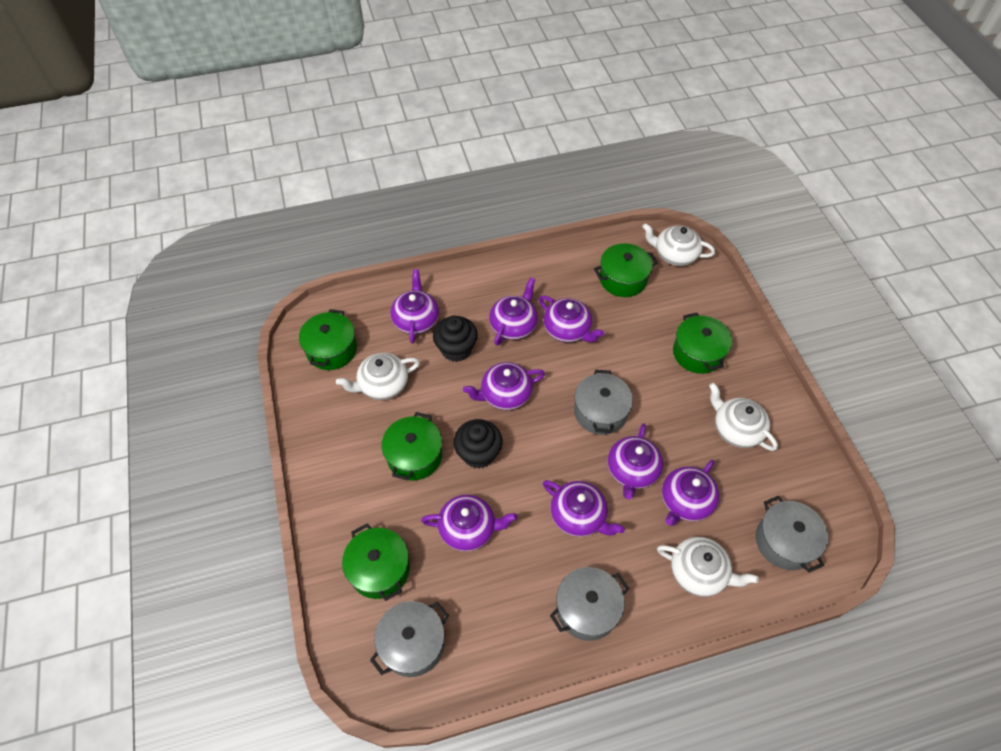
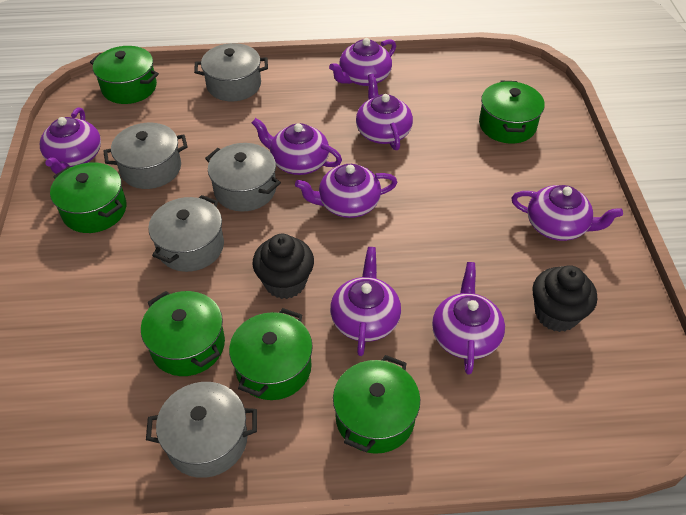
green pot: 5 -> 6
grey pot: 4 -> 5
white teapot: 4 -> 0

